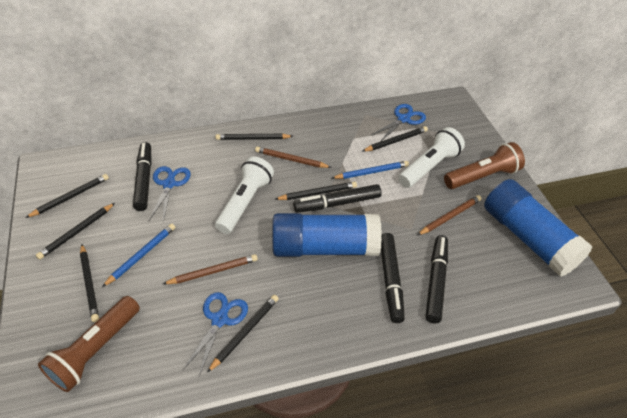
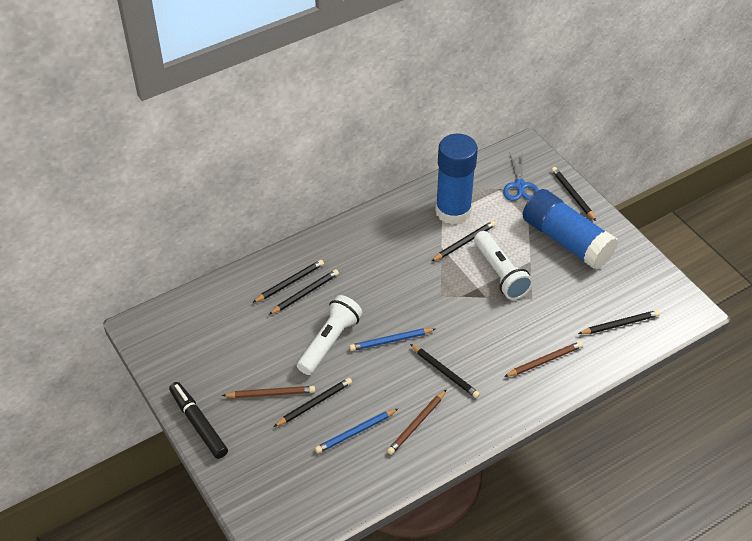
black marker: 4 -> 1
blue scissors: 3 -> 1
brown flashlight: 2 -> 0

